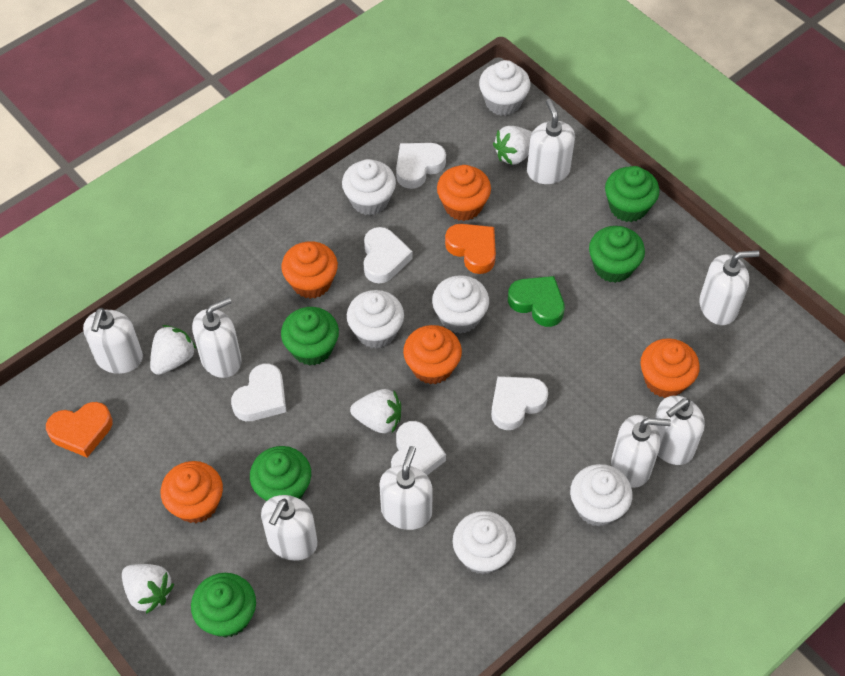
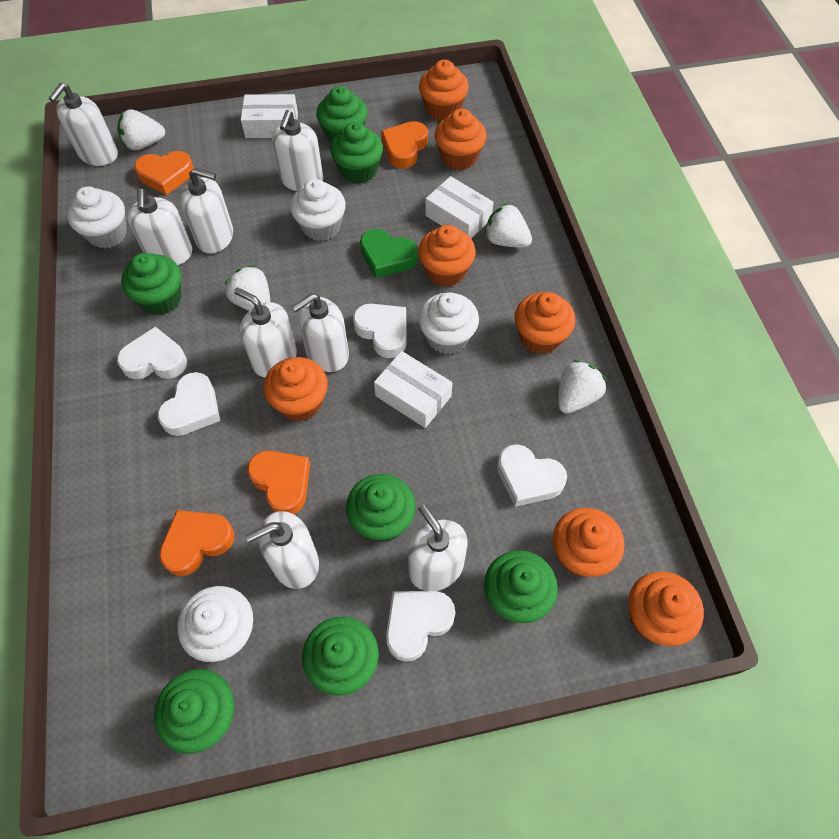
green cupcake: 5 -> 7
orange cupcake: 5 -> 7
orange heart: 2 -> 4
white box: 0 -> 3
white cupcake: 6 -> 4

